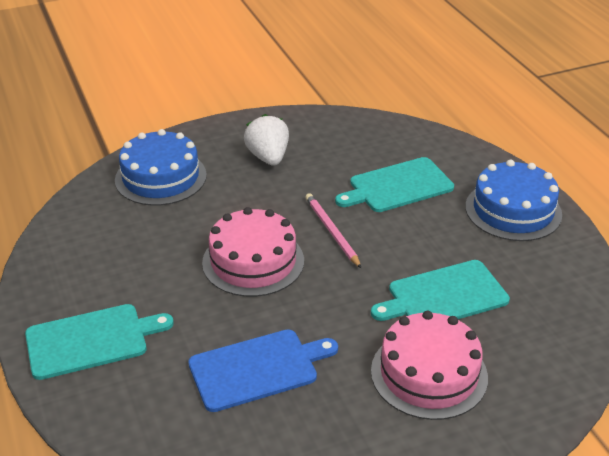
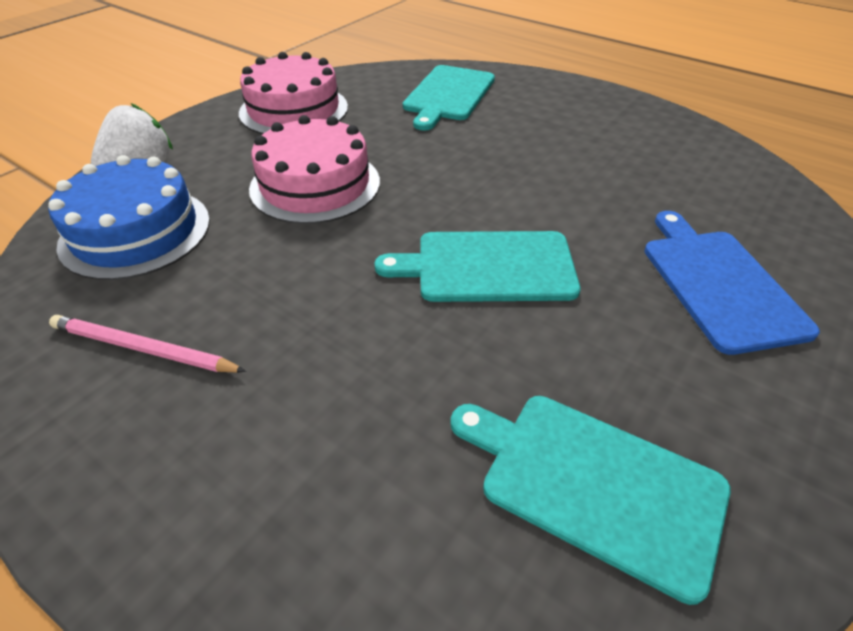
blue cake: 2 -> 1

